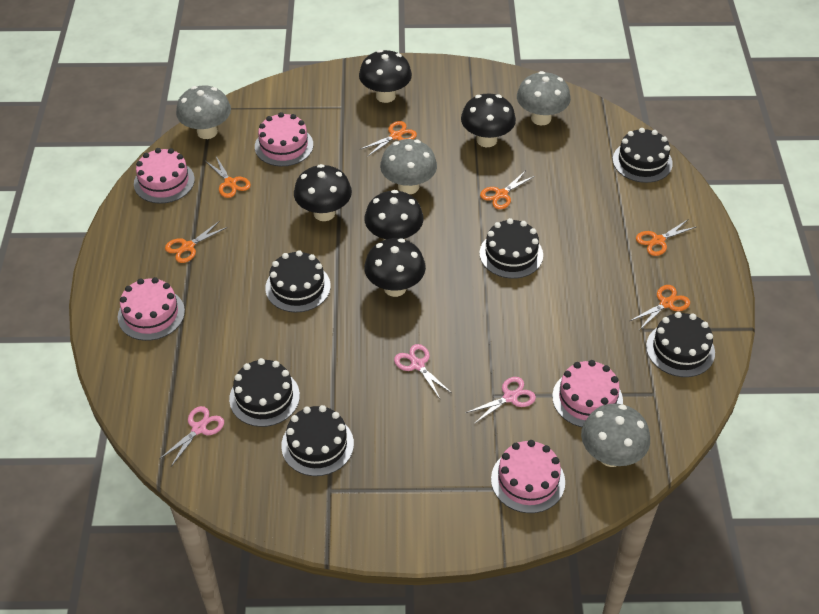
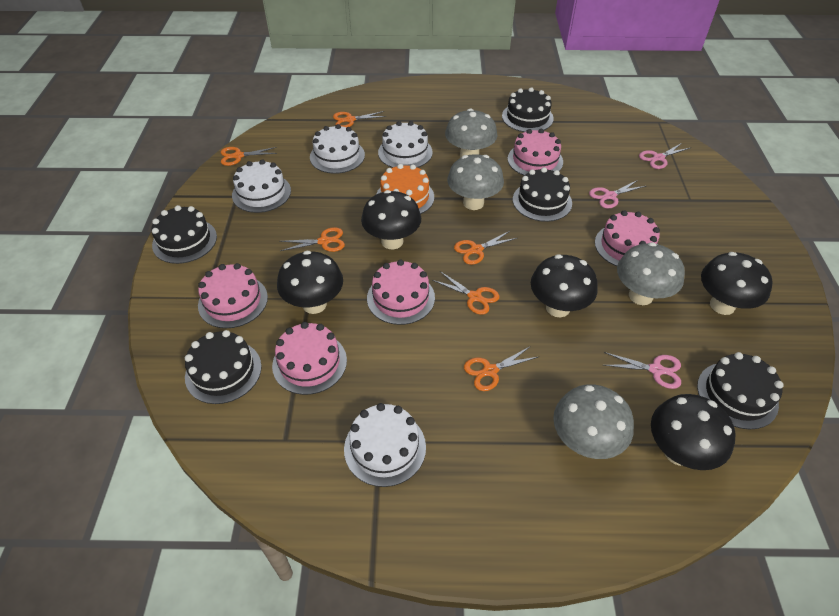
black cake: 6 -> 5
orange cake: 0 -> 1
white cake: 0 -> 4

